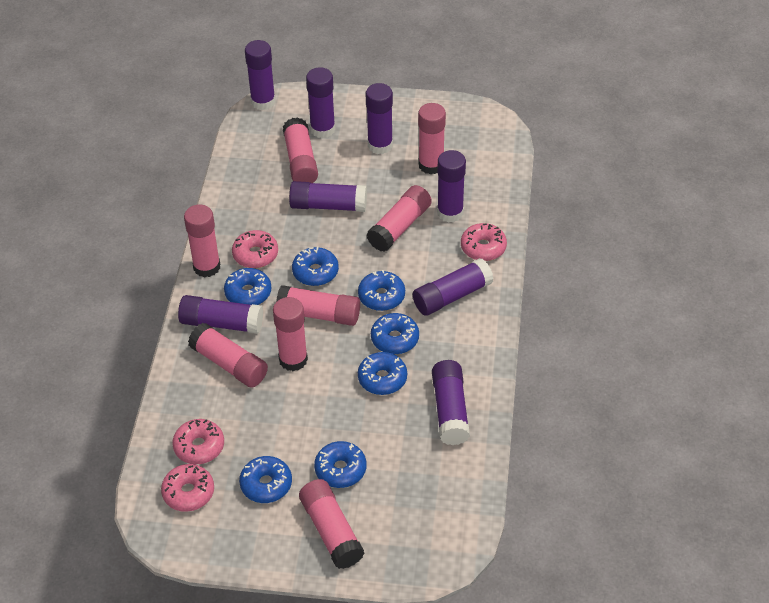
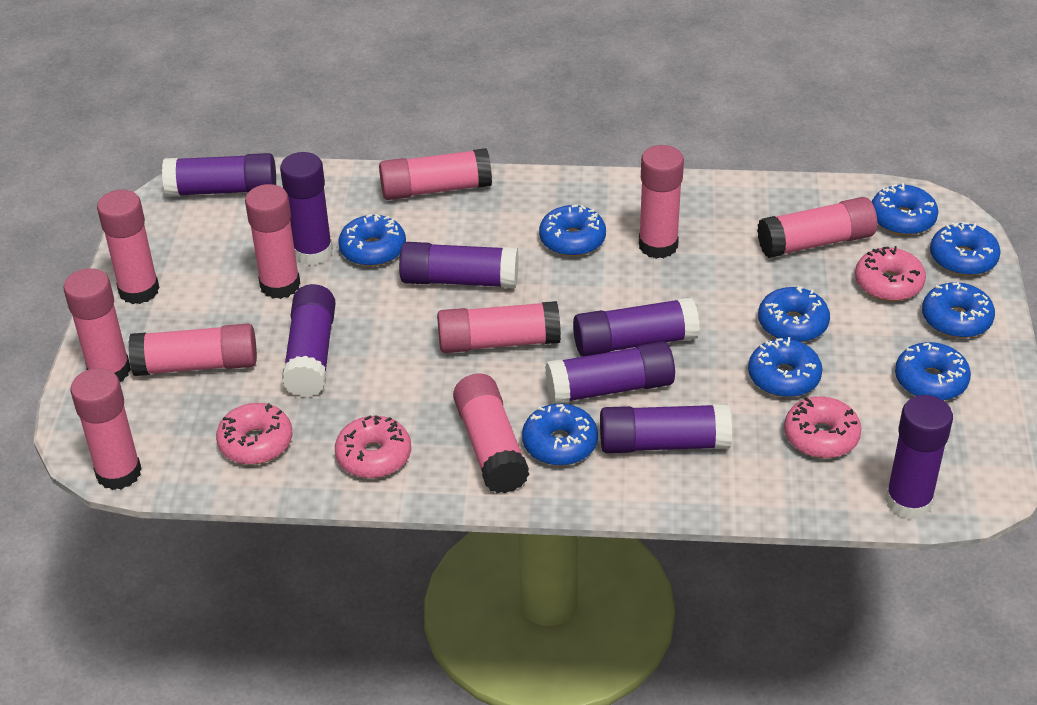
blue donut: 7 -> 9
pink glue stick: 8 -> 10

